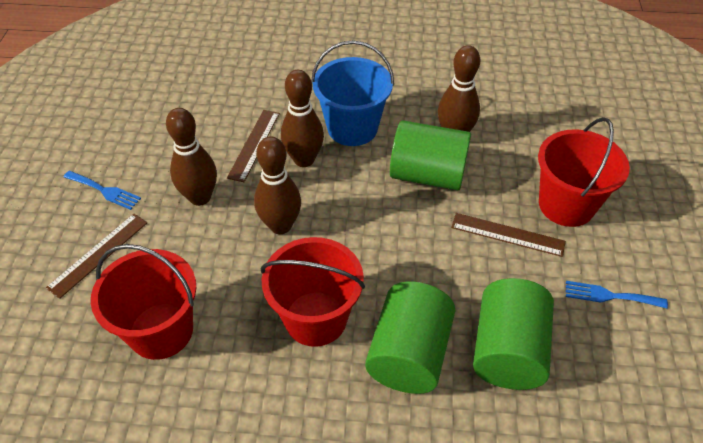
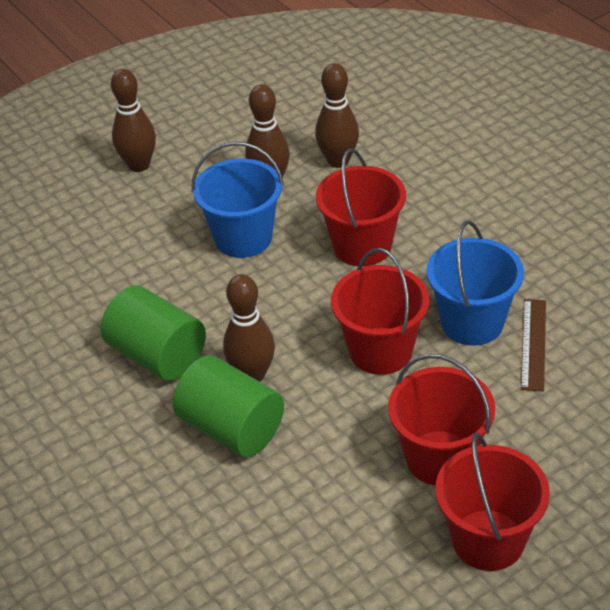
blue bucket: 1 -> 2
blue fork: 2 -> 0
brown ruler: 3 -> 1
green cylinder: 3 -> 2
red bucket: 3 -> 4

